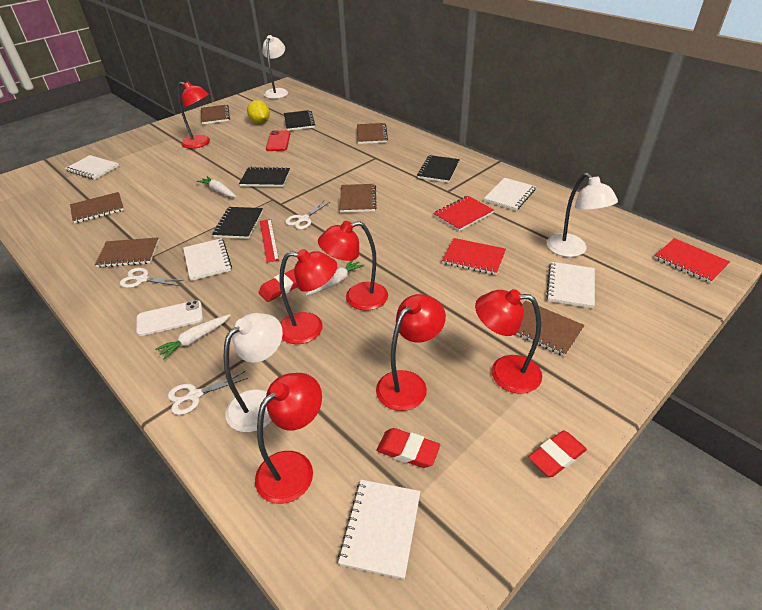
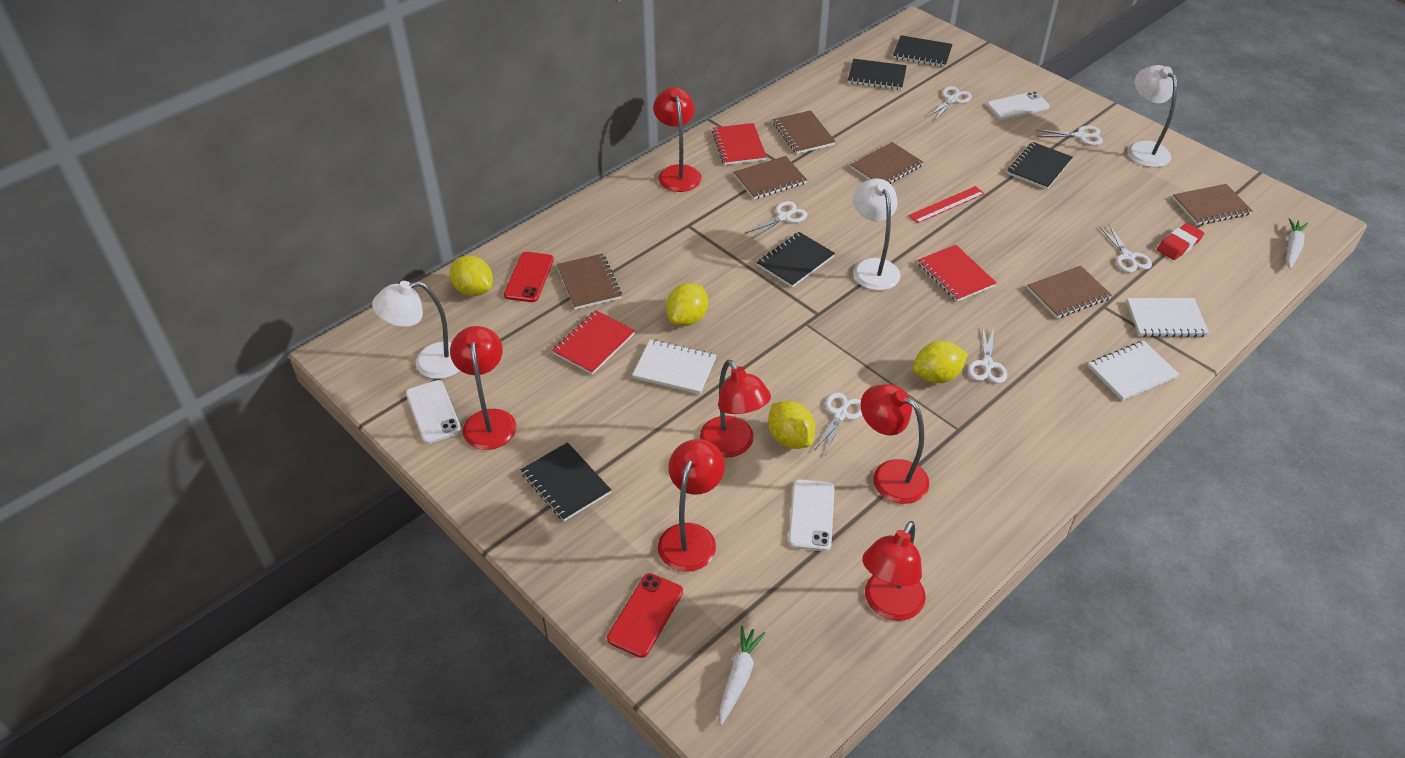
black notebook: 4 -> 5
red eraser: 3 -> 1
red phone: 1 -> 2
white carrot: 3 -> 2
white notebook: 5 -> 3
white phone: 1 -> 3
white scissors: 3 -> 6
yellow lemon: 1 -> 4

